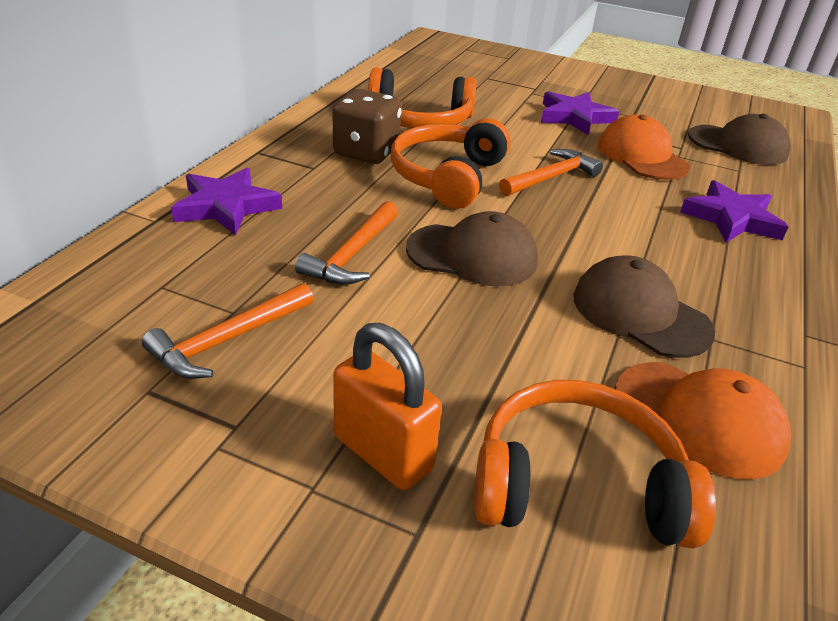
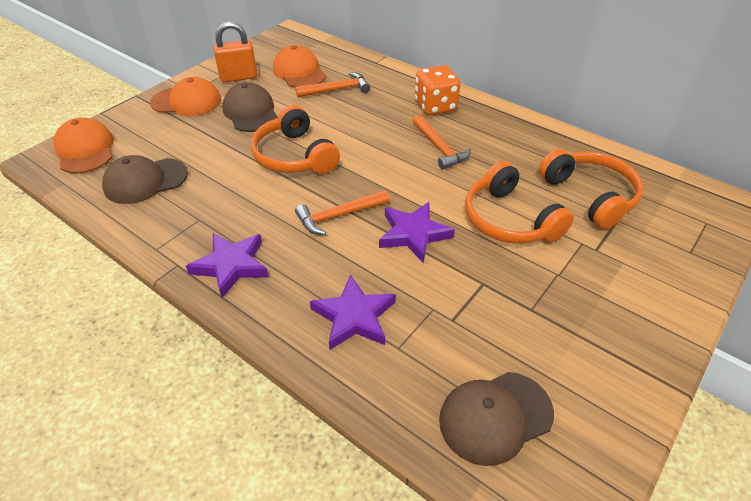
brown dice: 1 -> 0
orange cap: 2 -> 3
orange dice: 0 -> 1

